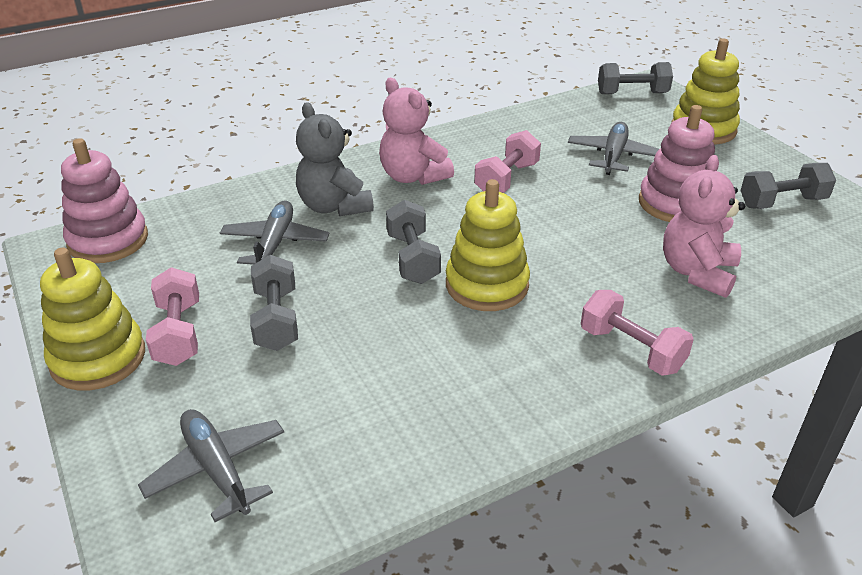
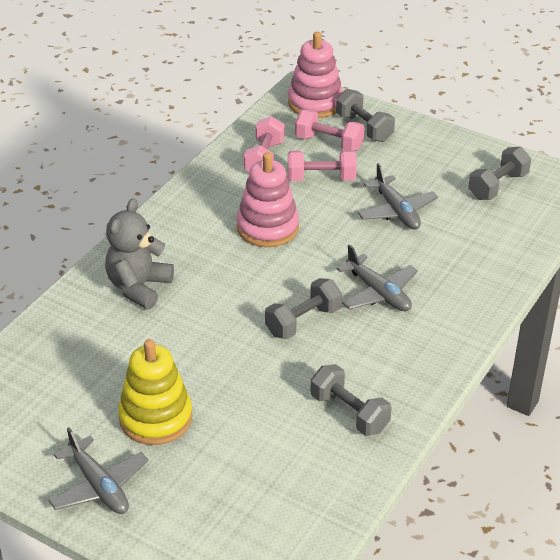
pink teddy bear: 2 -> 0
yellow stacking toy: 3 -> 1

